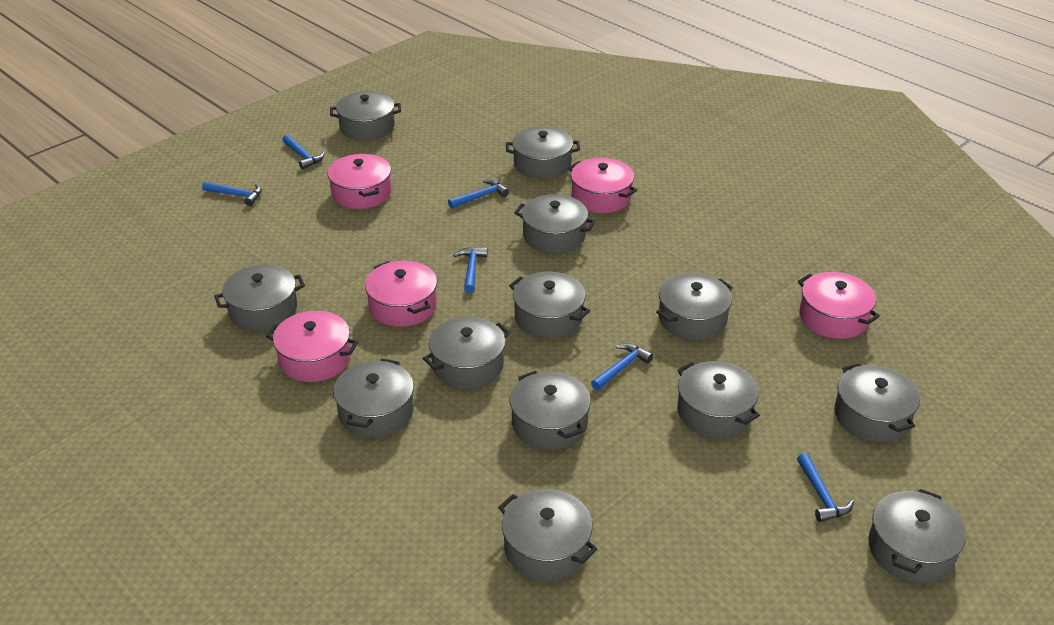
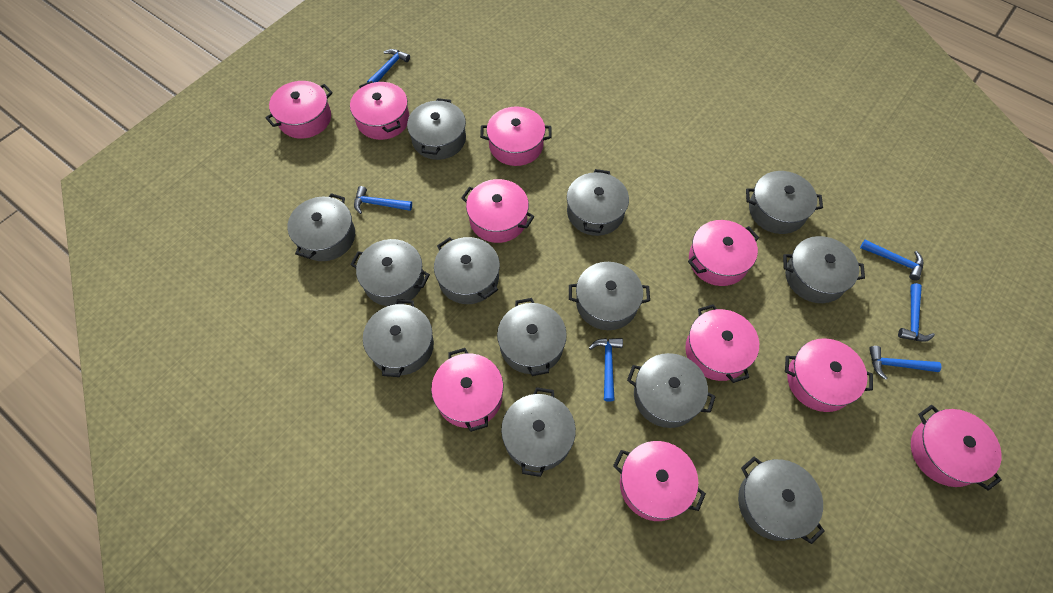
pink pot: 5 -> 10

